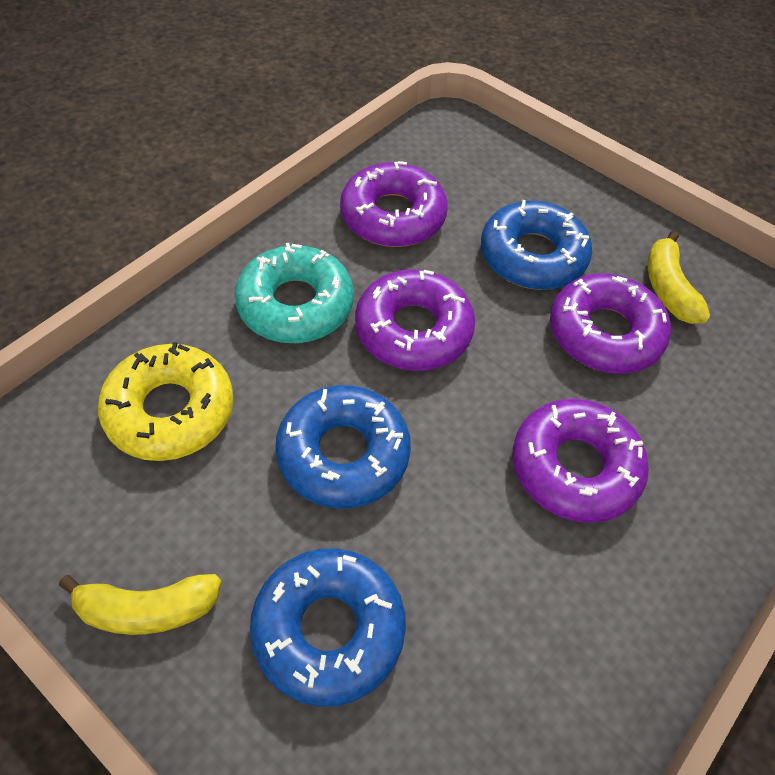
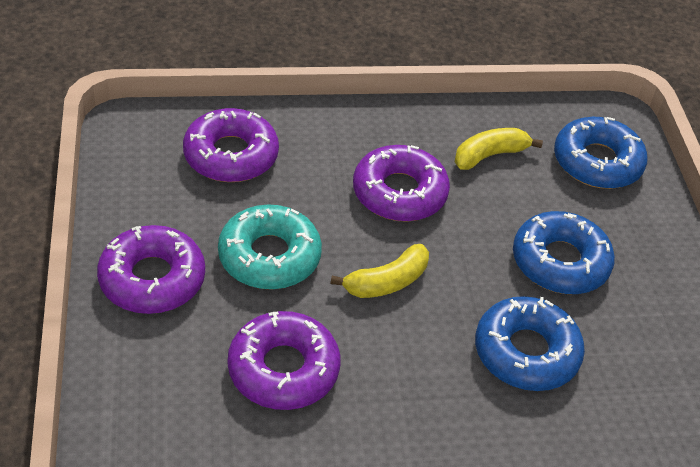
yellow donut: 1 -> 0

